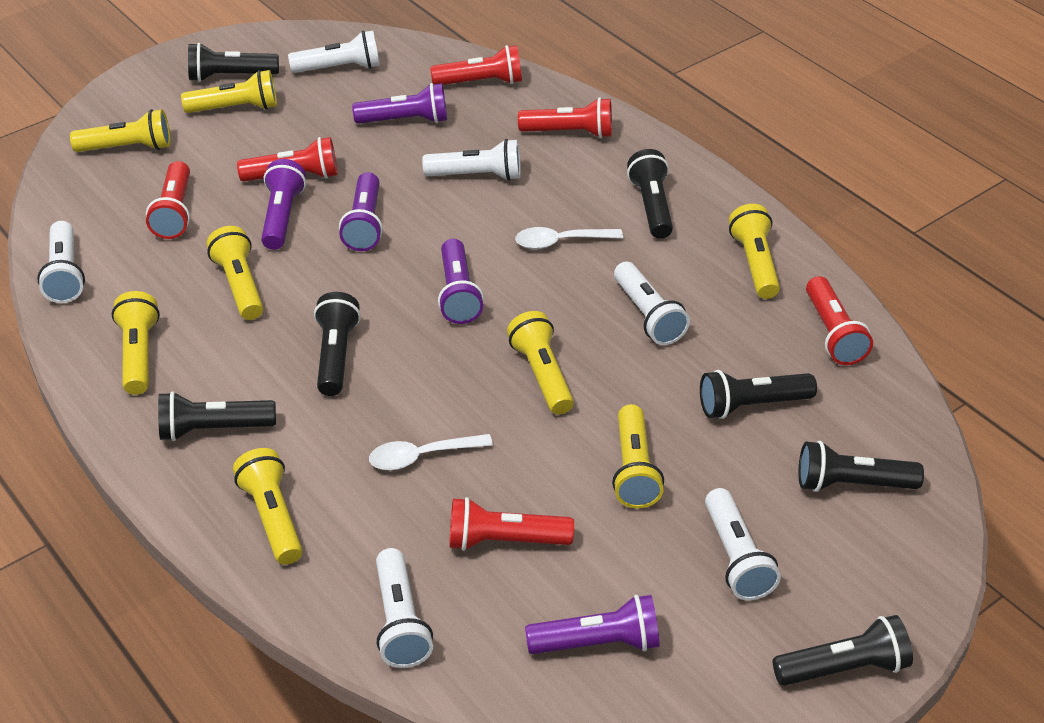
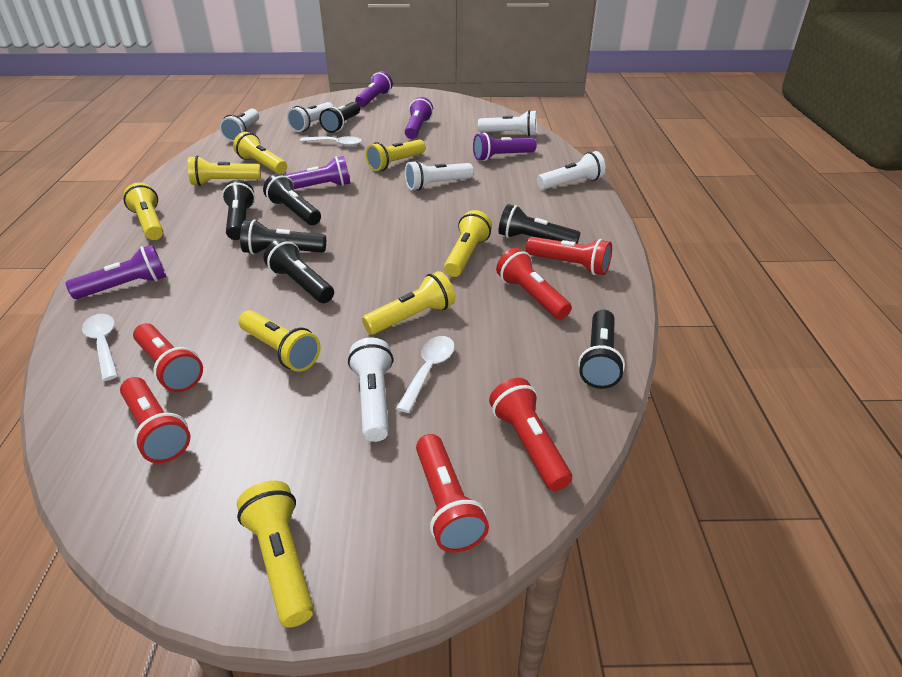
white spoon: 2 -> 3

